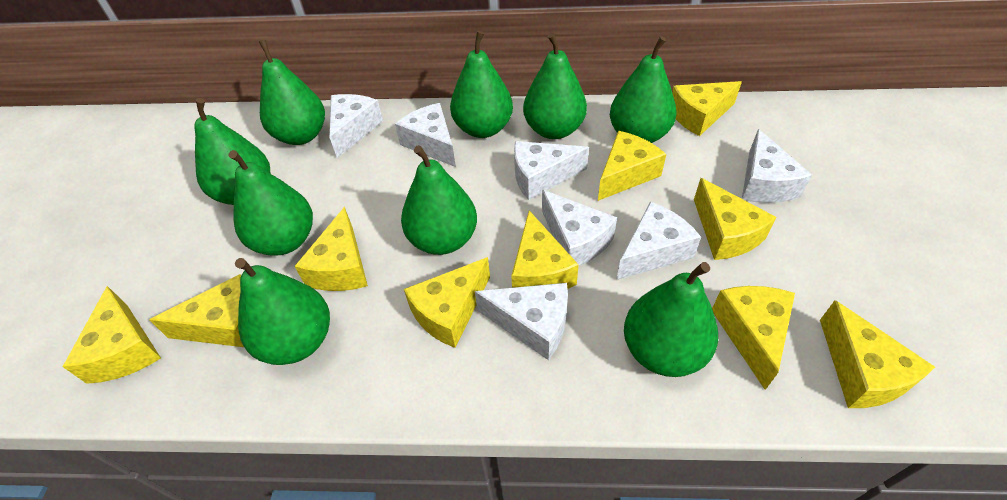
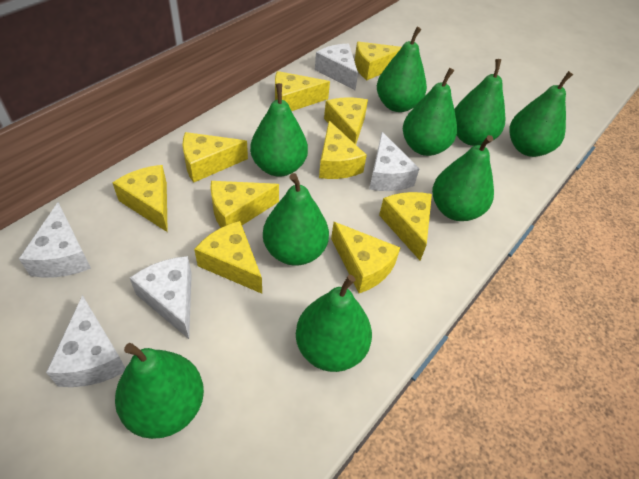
white cheese: 7 -> 5

